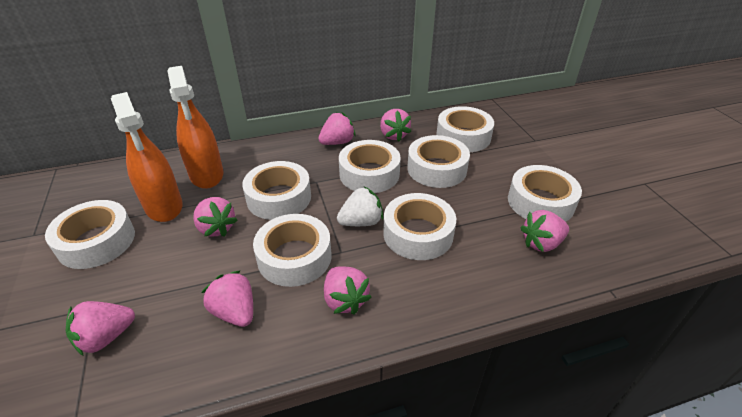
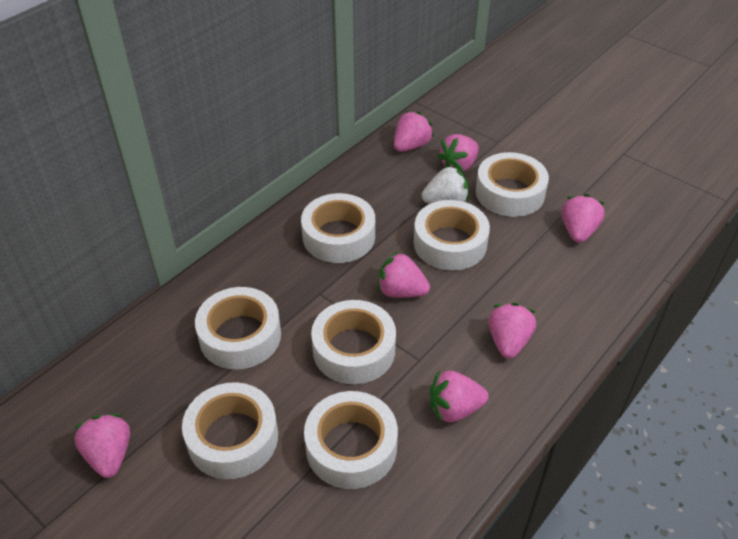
orange spray bottle: 2 -> 0
white tape: 8 -> 7

